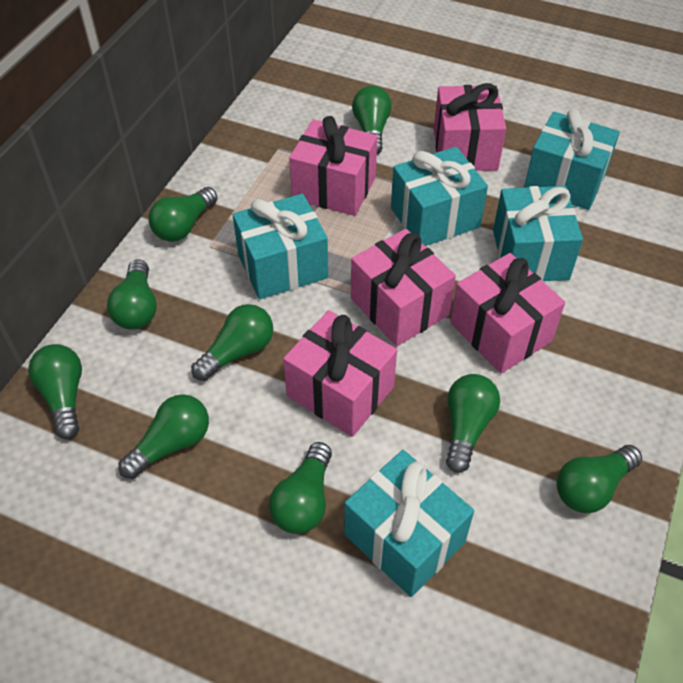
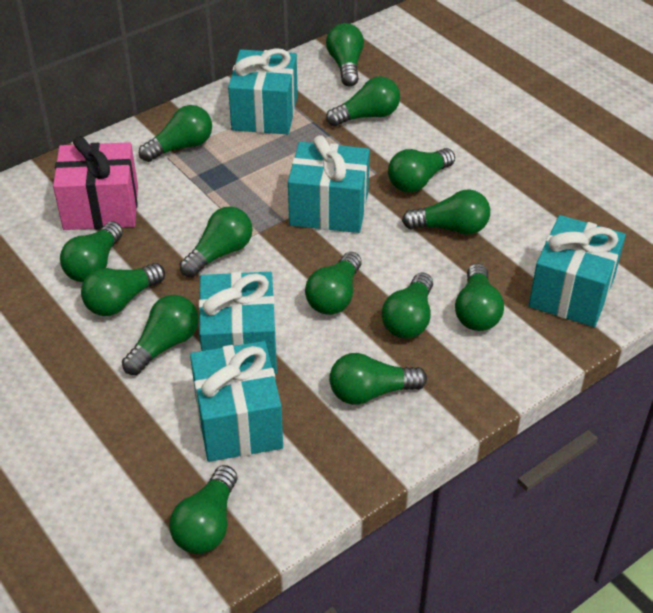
green light bulb: 9 -> 14
pink gift: 5 -> 1

